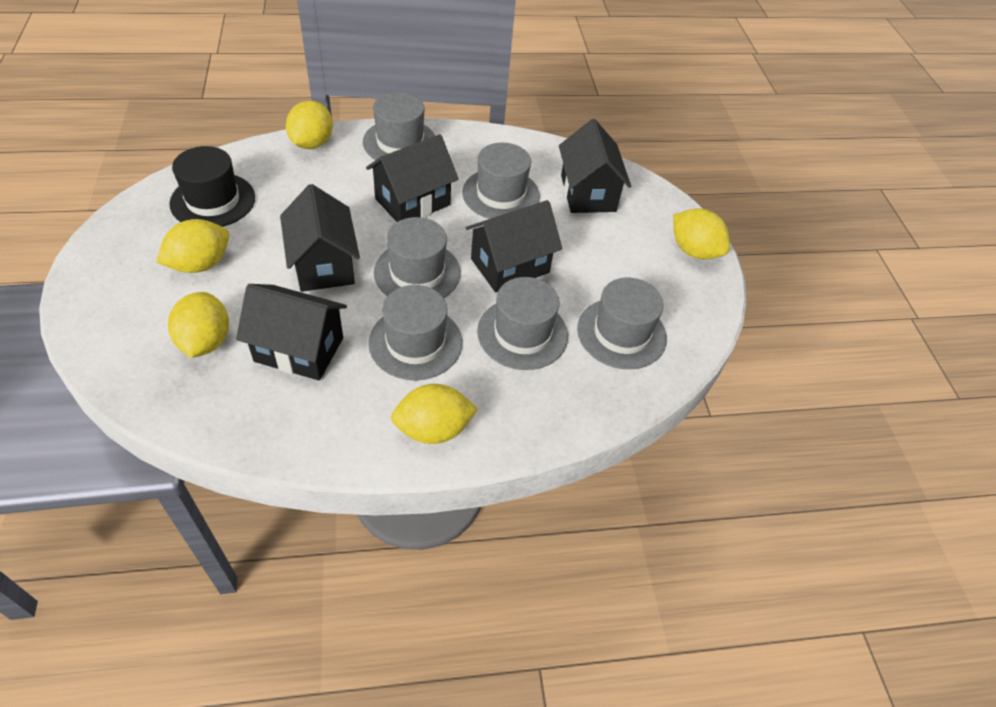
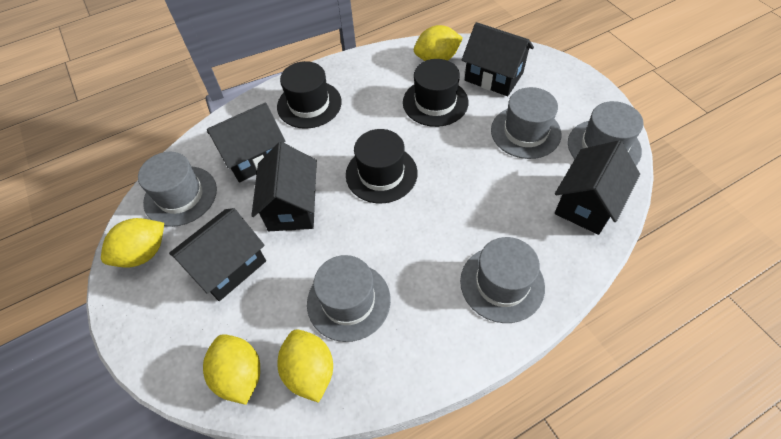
black hat: 1 -> 3
grey hat: 6 -> 5
yellow lemon: 5 -> 4

